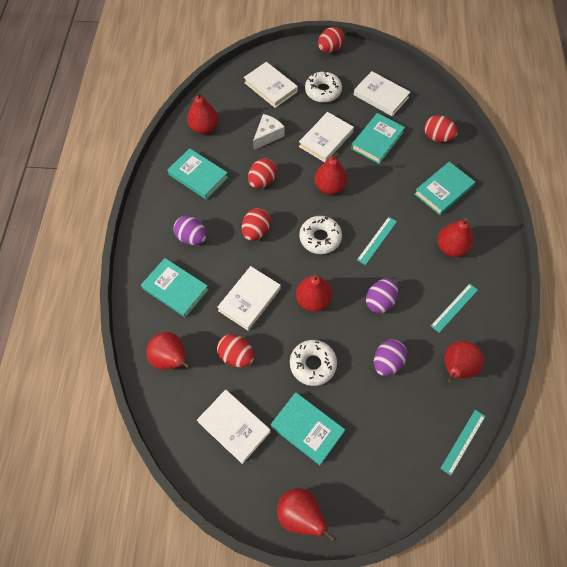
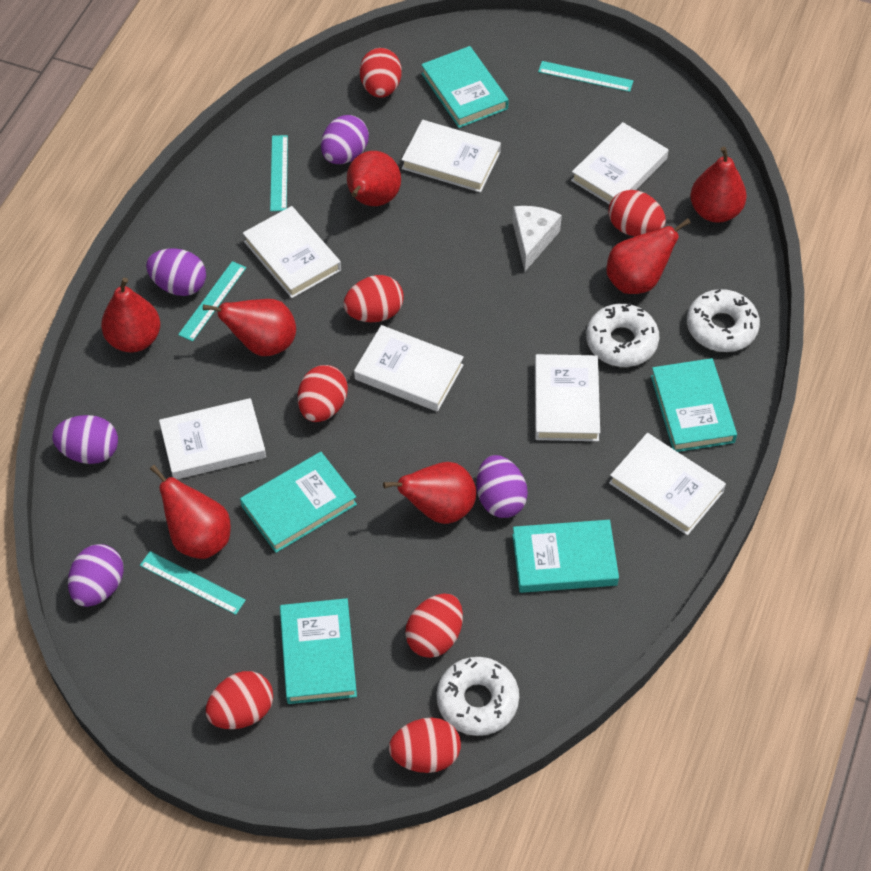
purple egg: 3 -> 5
red egg: 5 -> 7
turquoise ruler: 3 -> 4
white book: 5 -> 7

